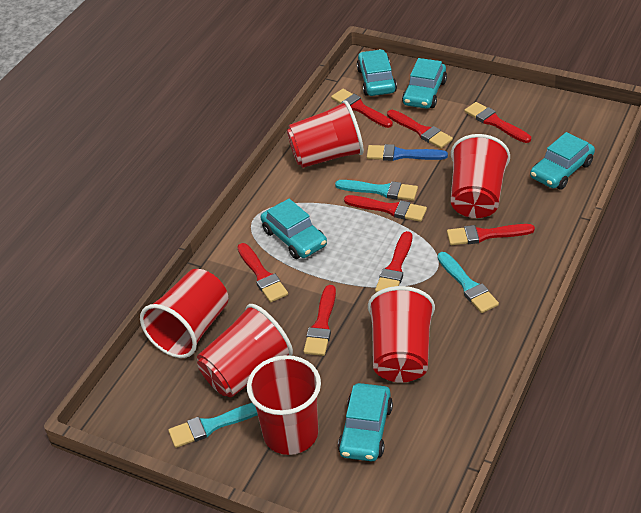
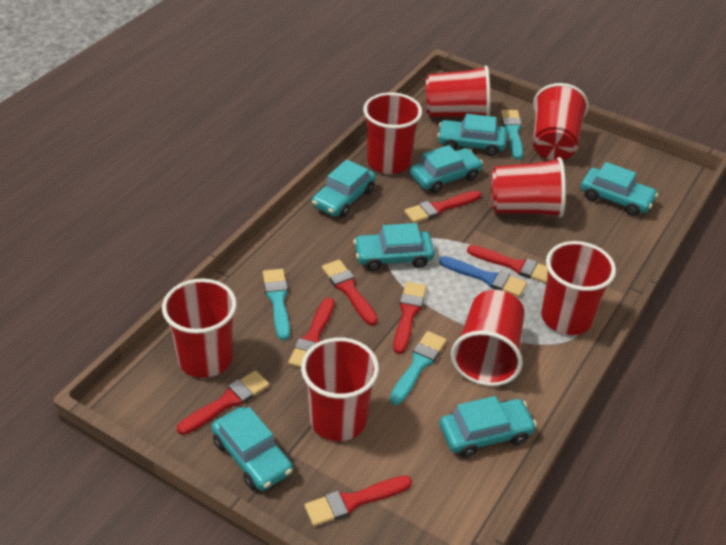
red brush: 8 -> 7
red cup: 6 -> 8
turquoise car: 5 -> 7

